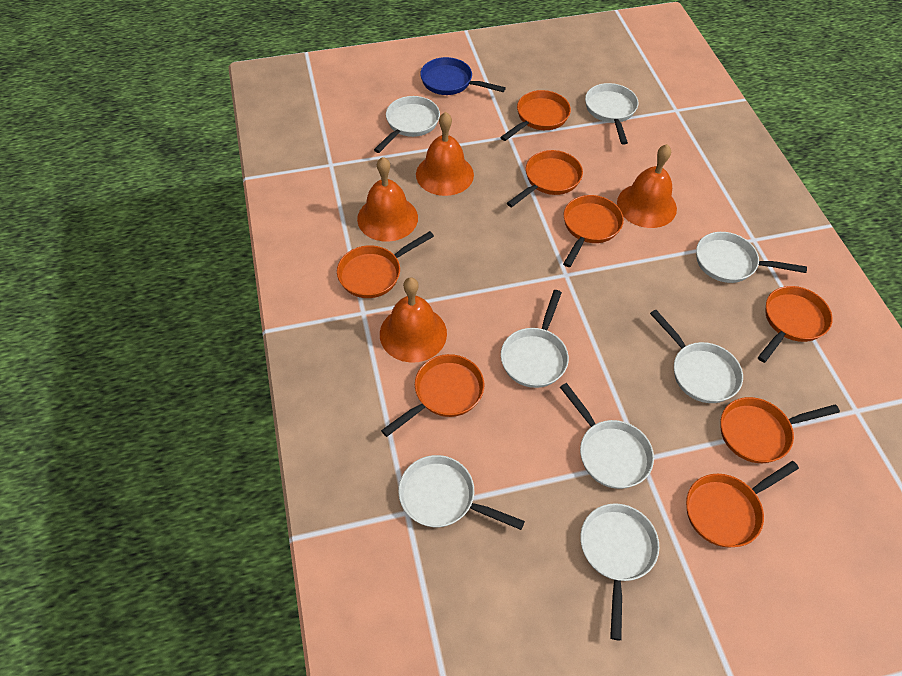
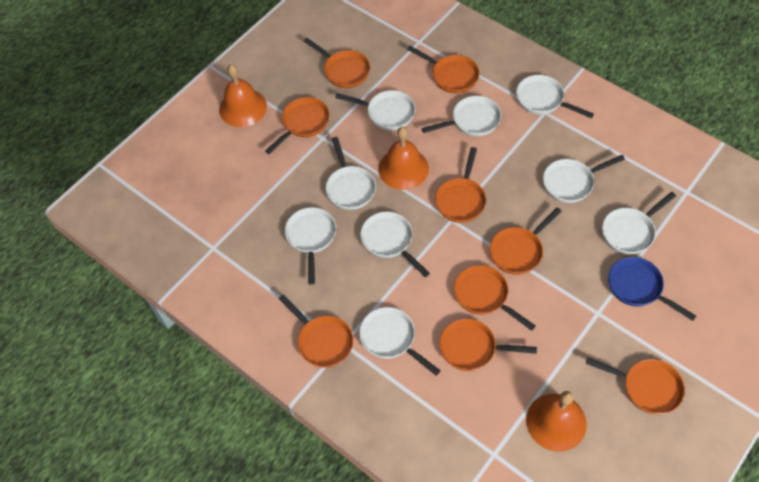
orange bell: 4 -> 3
orange pan: 8 -> 9
white pan: 8 -> 9

